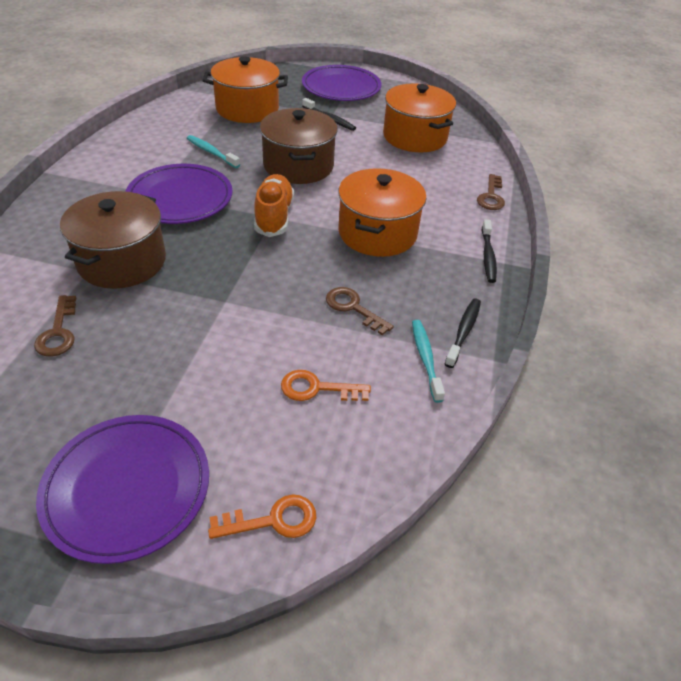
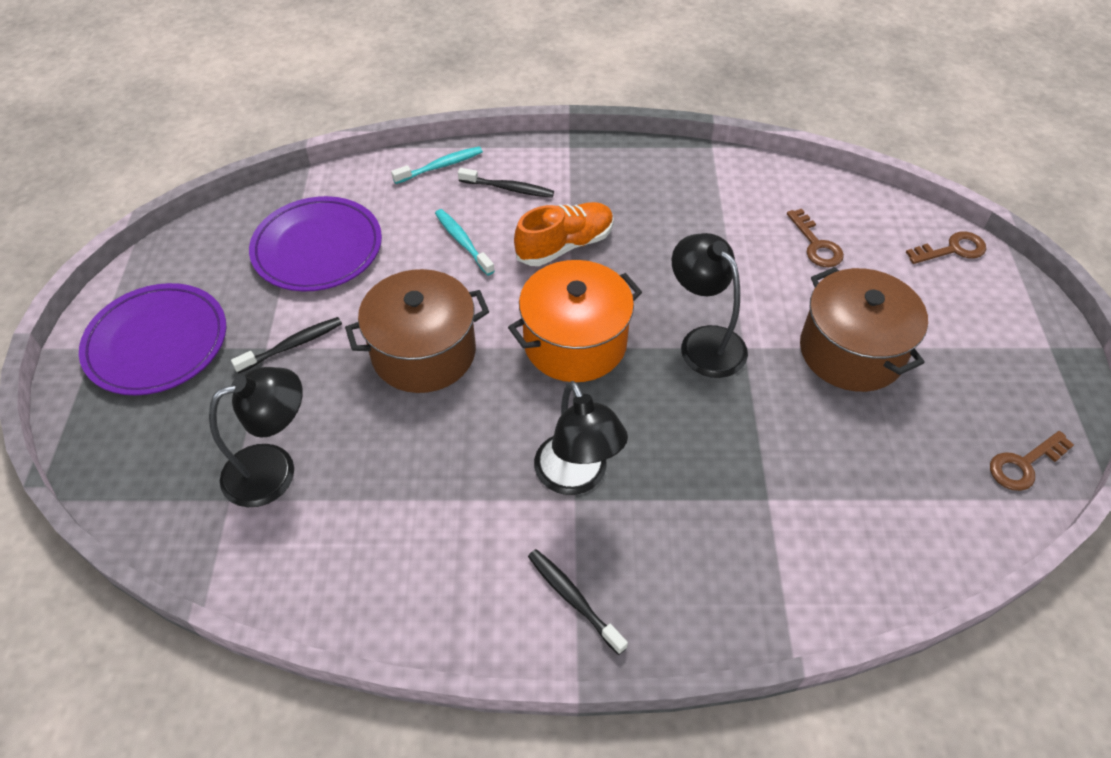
black lamp: 0 -> 3
orange key: 2 -> 0
orange pot: 3 -> 1
purple plate: 3 -> 2

